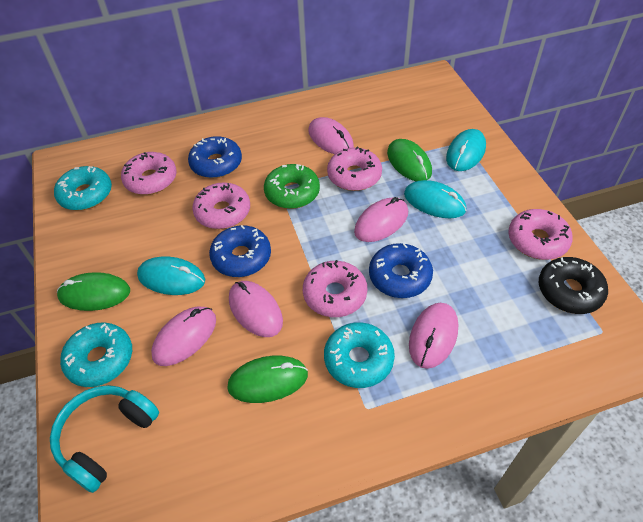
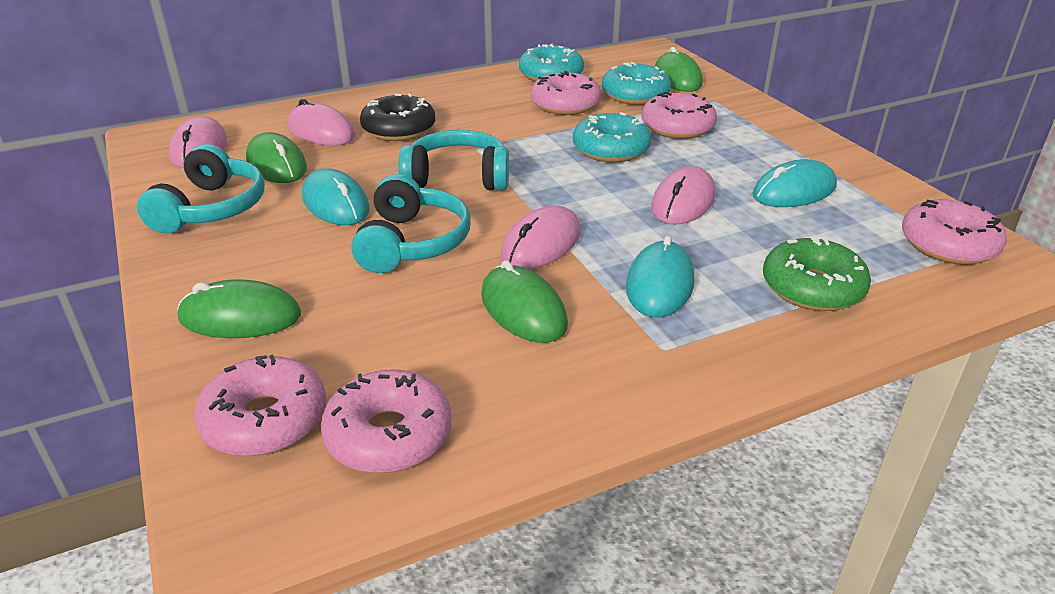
blue donut: 3 -> 0
green mouse: 3 -> 4
pink mouse: 5 -> 4
turquoise headphones: 1 -> 3

